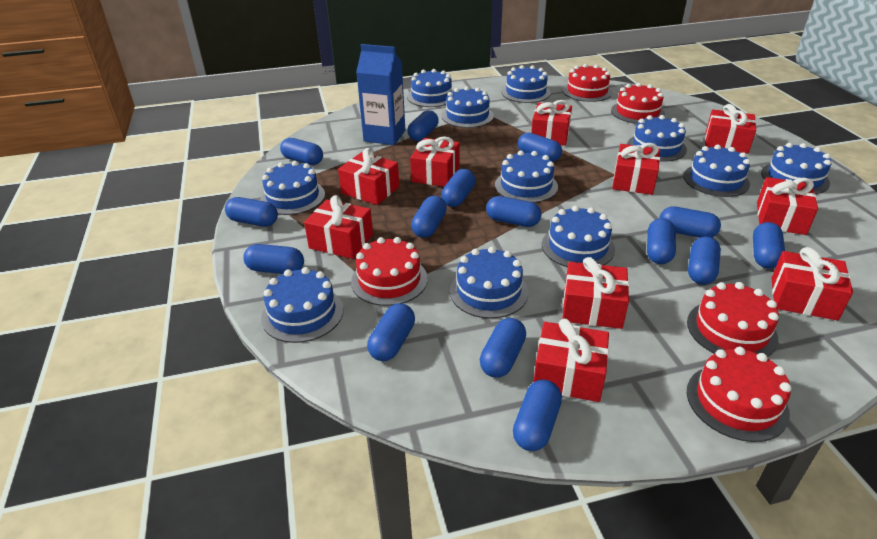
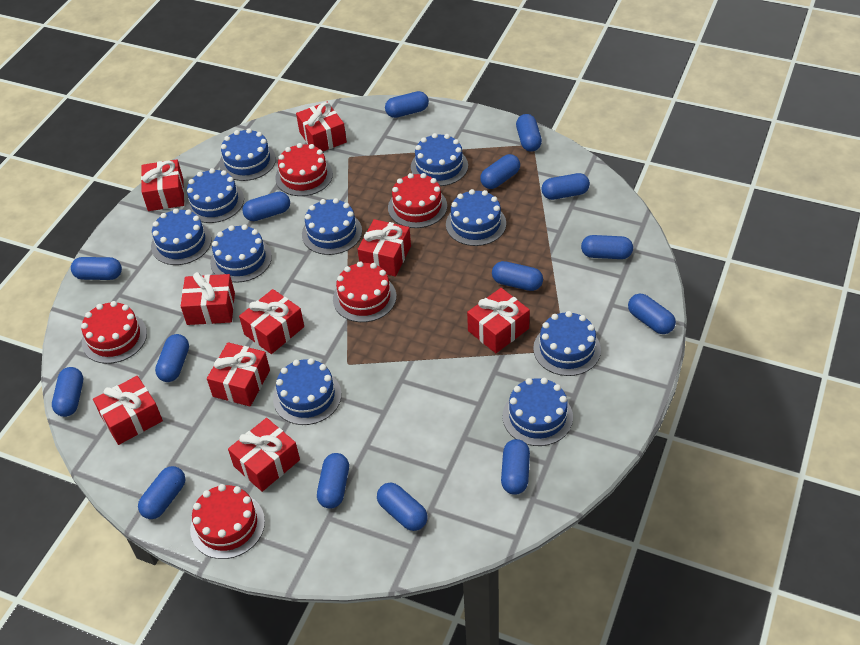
blue cake: 11 -> 10
blue carton: 1 -> 0
red gift: 10 -> 9

